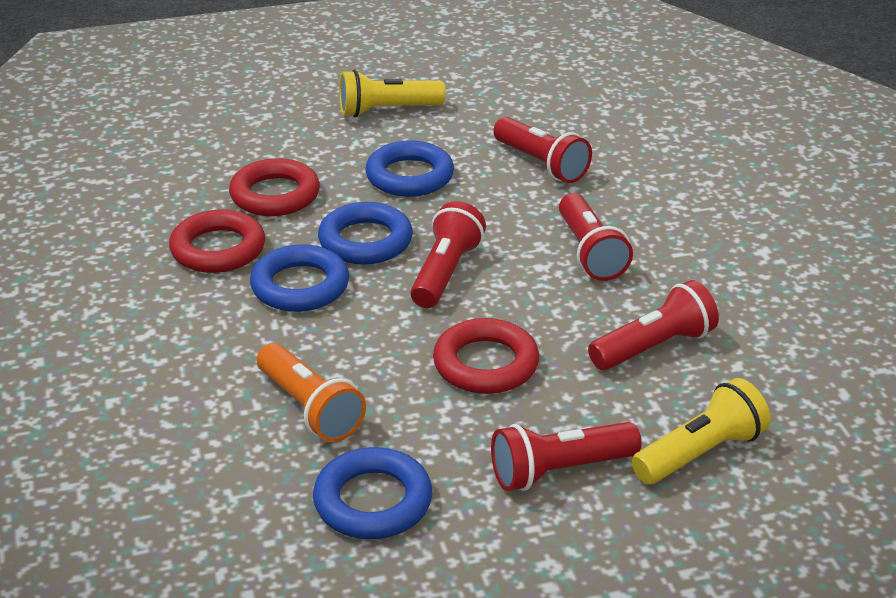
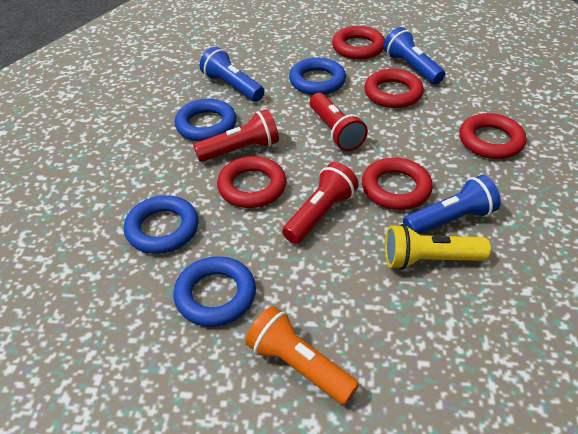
blue flashlight: 0 -> 3
red flashlight: 5 -> 3
red ring: 3 -> 5
yellow flashlight: 2 -> 1

